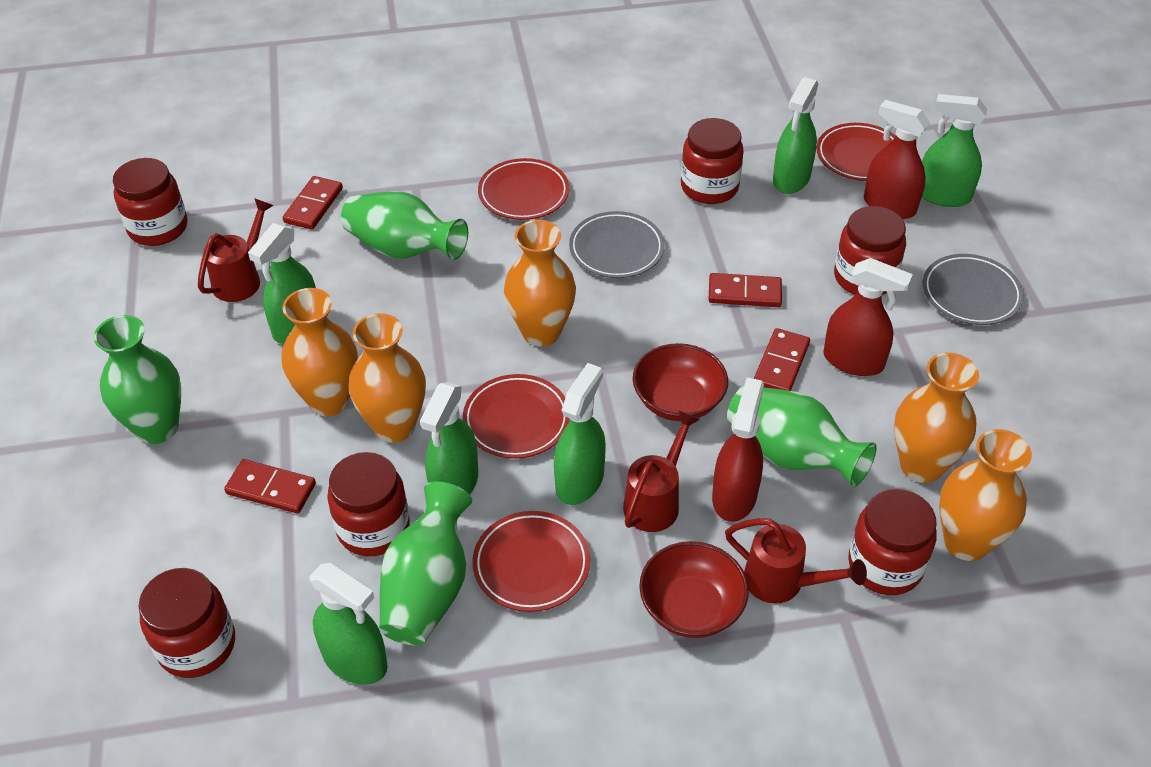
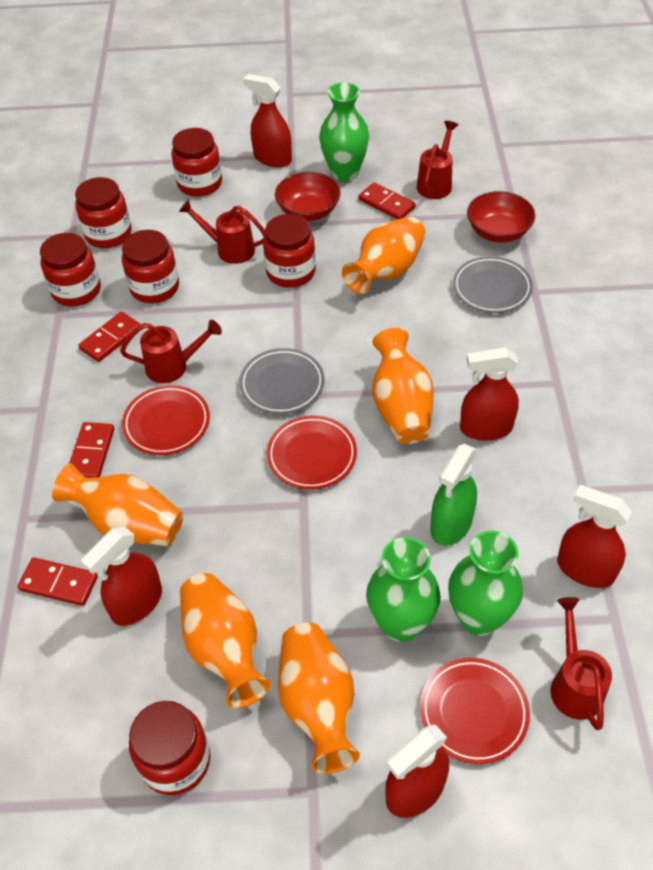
green spray bottle: 6 -> 1
green vase: 4 -> 3
red plate: 4 -> 3
red spray bottle: 3 -> 5
red watering can: 3 -> 4

